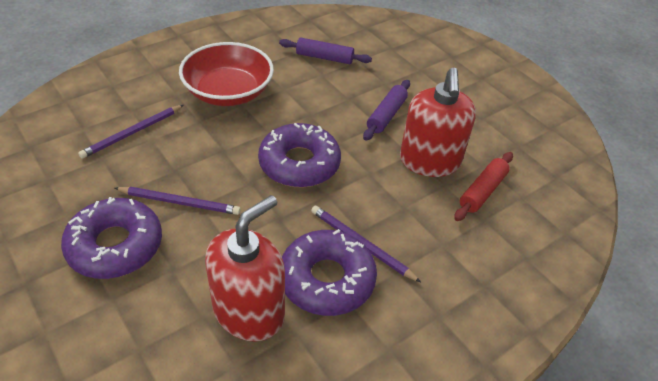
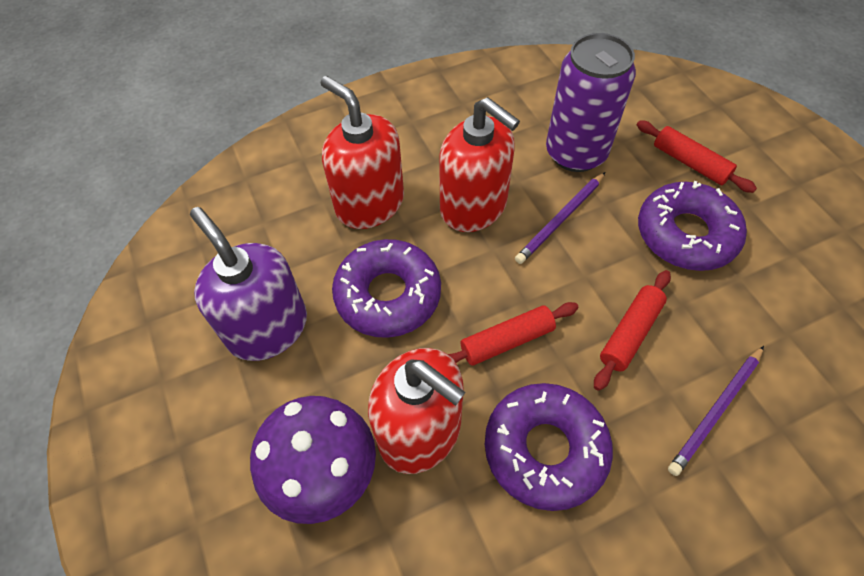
purple can: 0 -> 1
purple mushroom: 0 -> 1
purple pencil: 3 -> 2
purple rolling pin: 2 -> 0
purple soap dispenser: 0 -> 1
red bowl: 1 -> 0
red rolling pin: 1 -> 3
red soap dispenser: 2 -> 3

